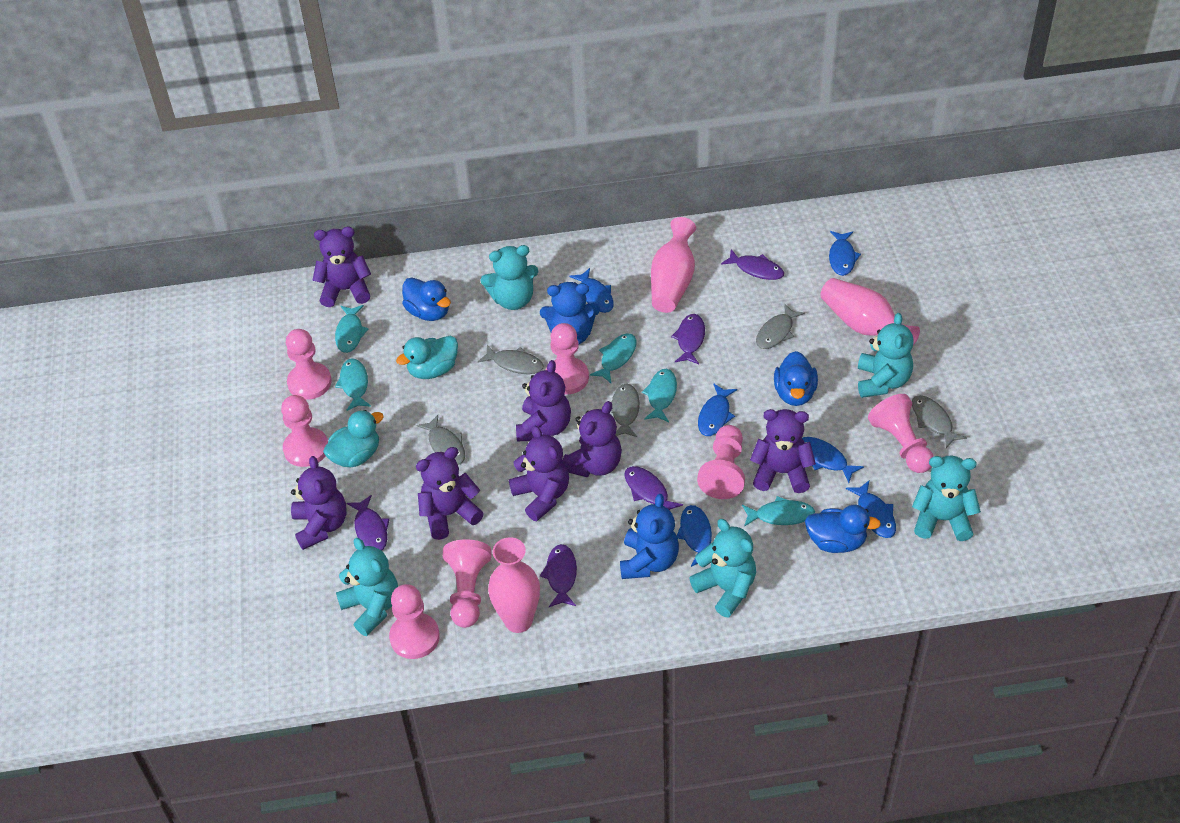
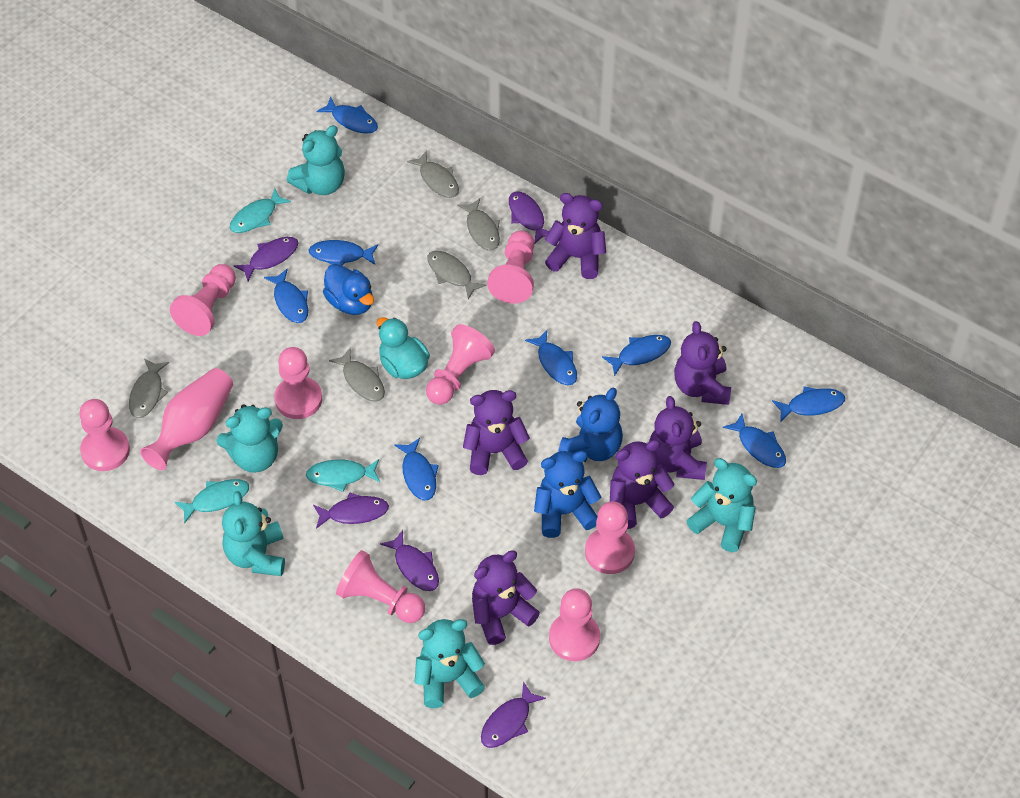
blue duck: 3 -> 1
blue fish: 6 -> 8
pink pawn: 7 -> 8
pink vase: 3 -> 1
purple teddy bear: 7 -> 6
turquoise duck: 2 -> 1
turquoise fish: 5 -> 3

